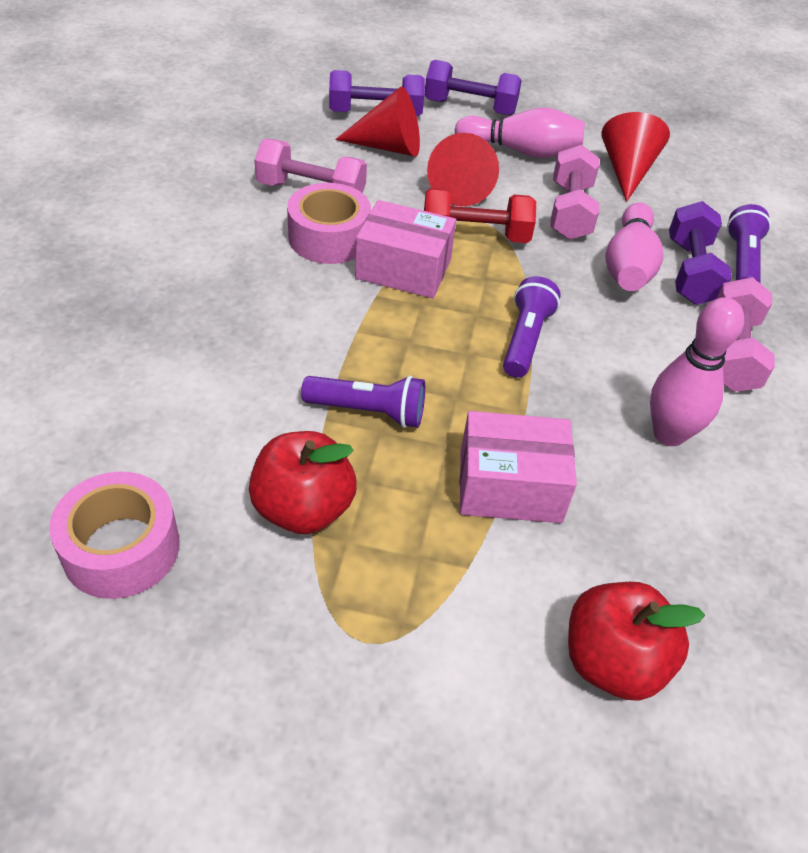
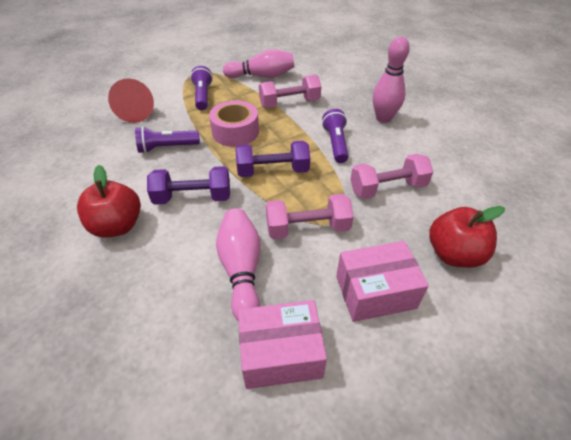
pink tape: 2 -> 1
purple dumbbell: 3 -> 2
red cone: 3 -> 1
red dumbbell: 1 -> 0

